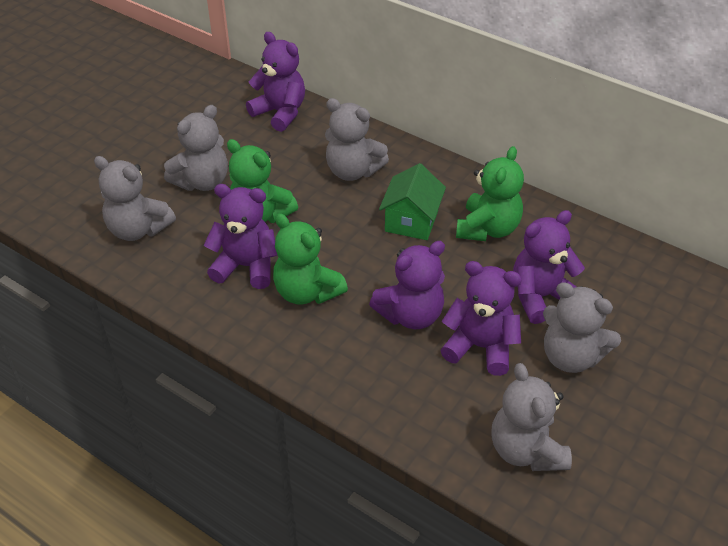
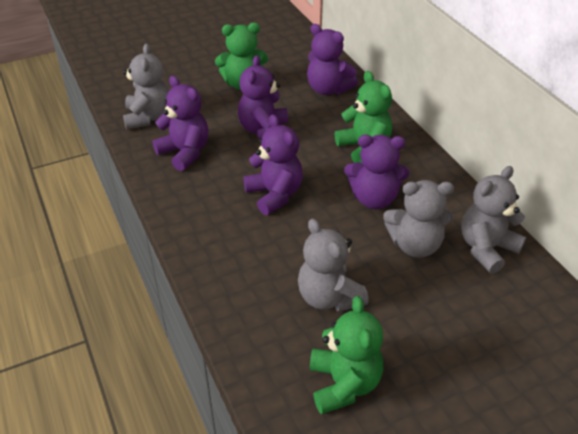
green house: 1 -> 0
grey teddy bear: 5 -> 4

